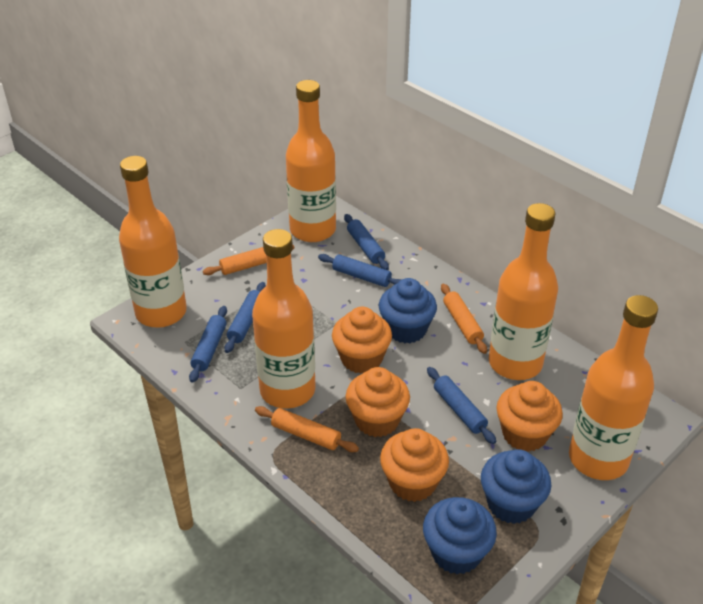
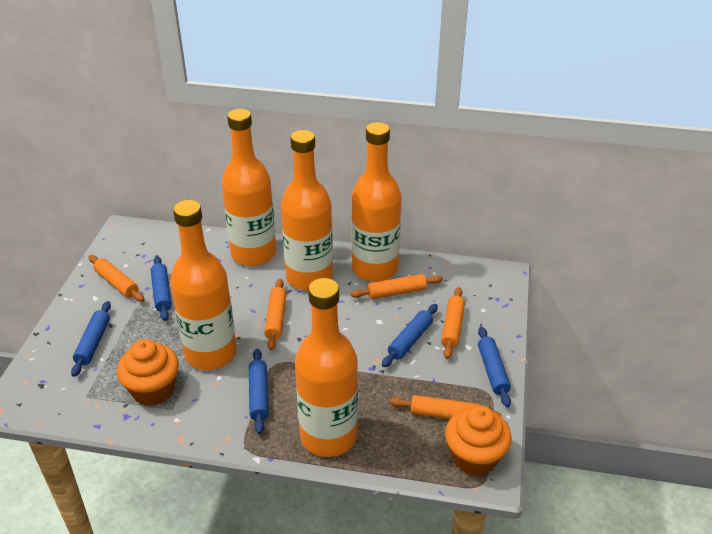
blue cupcake: 3 -> 0
orange cupcake: 4 -> 2
orange rolling pin: 3 -> 5

